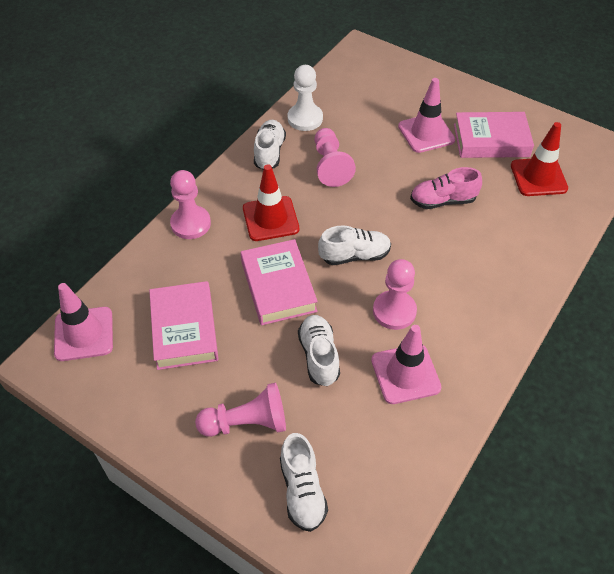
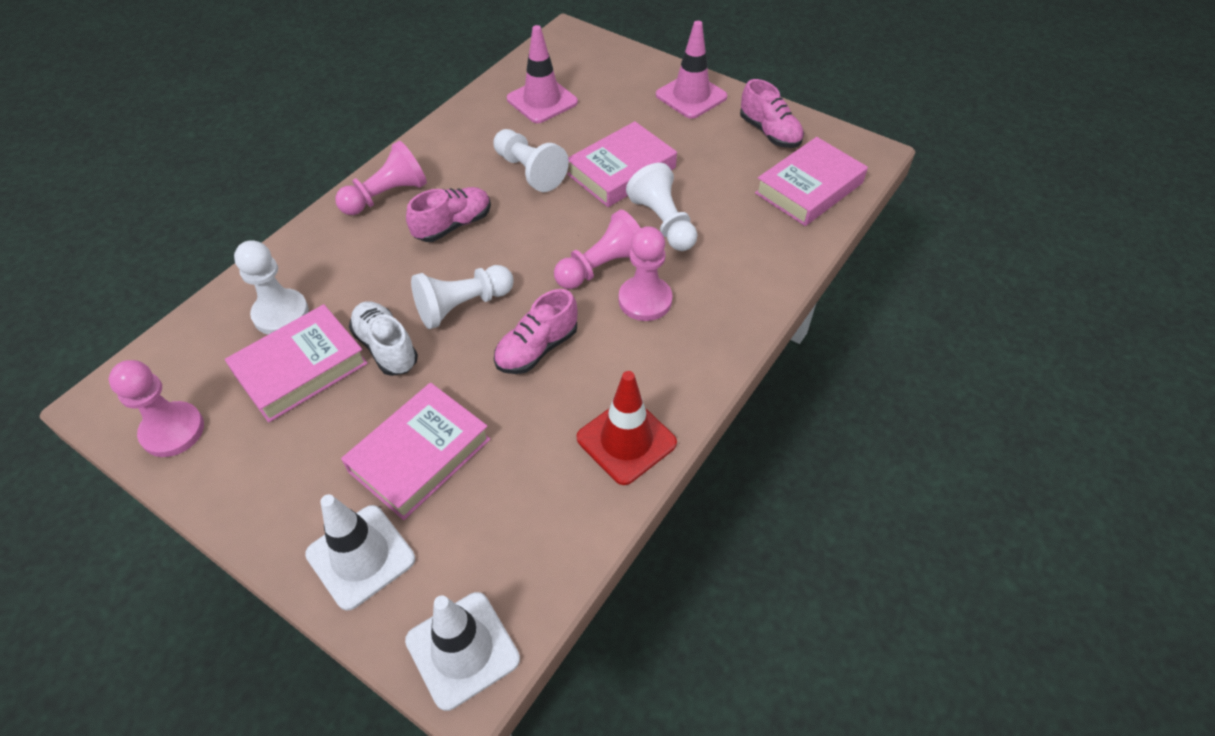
pink book: 3 -> 4
pink shoe: 1 -> 3
pink traffic cone: 3 -> 2
red traffic cone: 2 -> 1
white pawn: 1 -> 4
white shoe: 4 -> 1
white traffic cone: 0 -> 2

